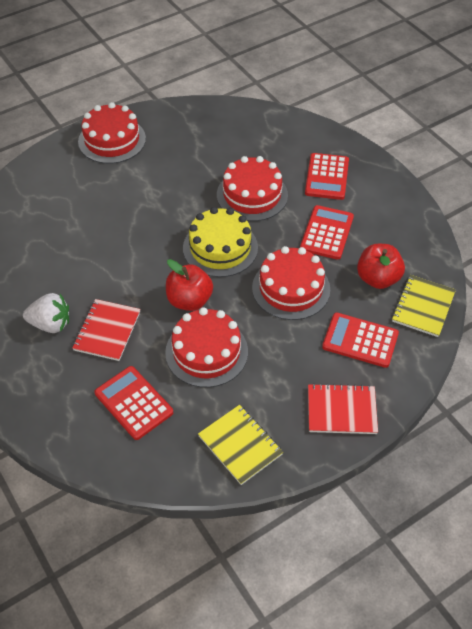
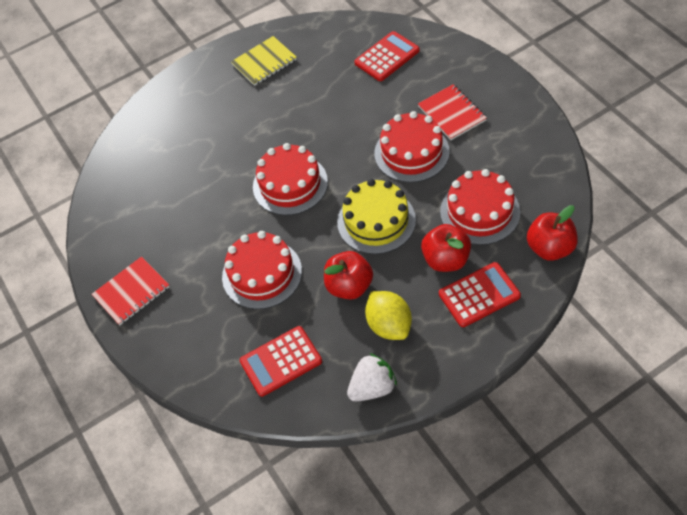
red apple: 2 -> 3
red calculator: 4 -> 3
yellow lemon: 0 -> 1
yellow notebook: 2 -> 1

